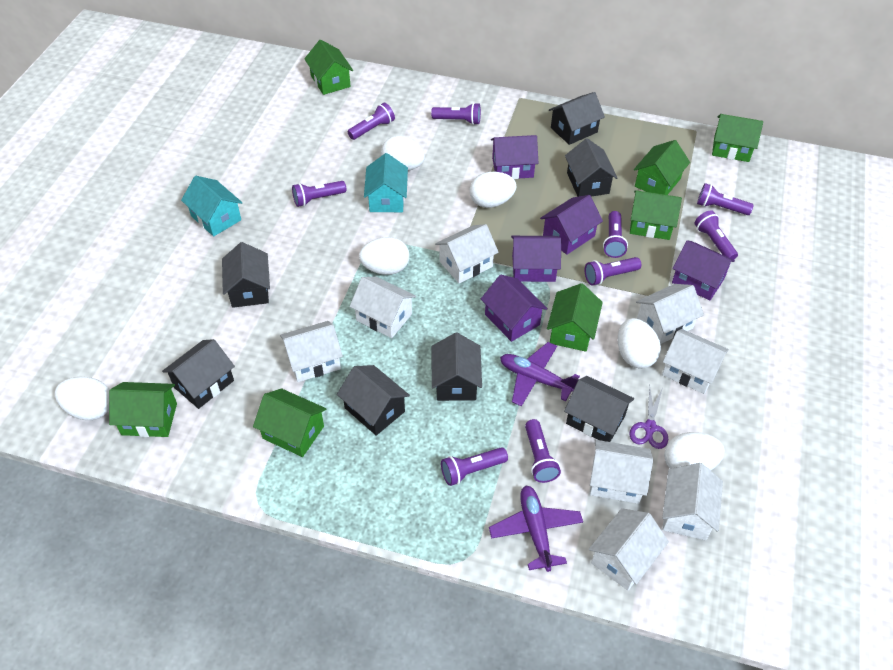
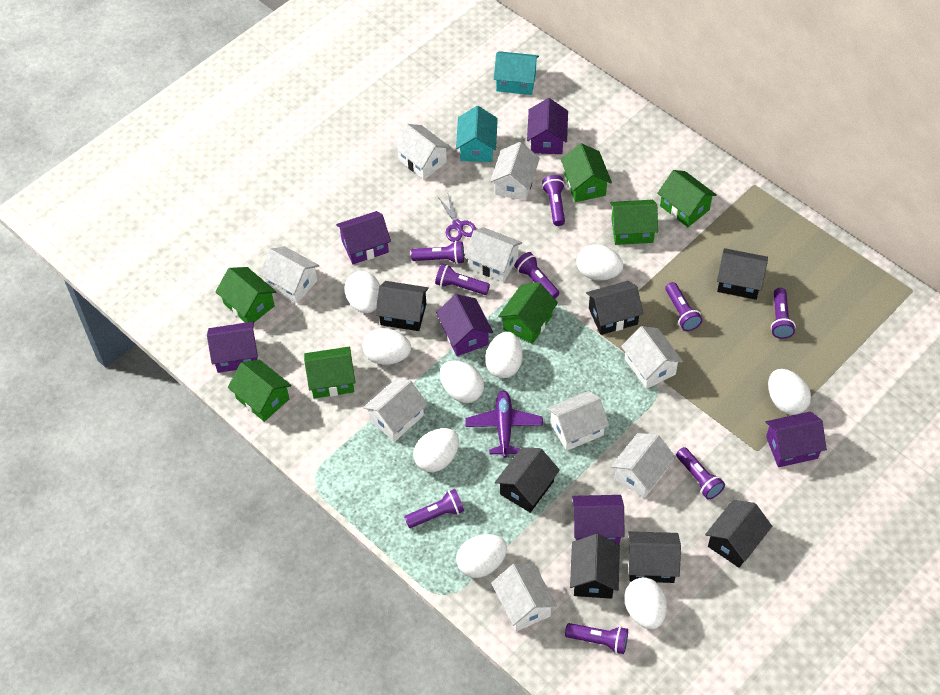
purple house: 5 -> 6
purple plane: 2 -> 1
white egg: 6 -> 9
white house: 8 -> 9

